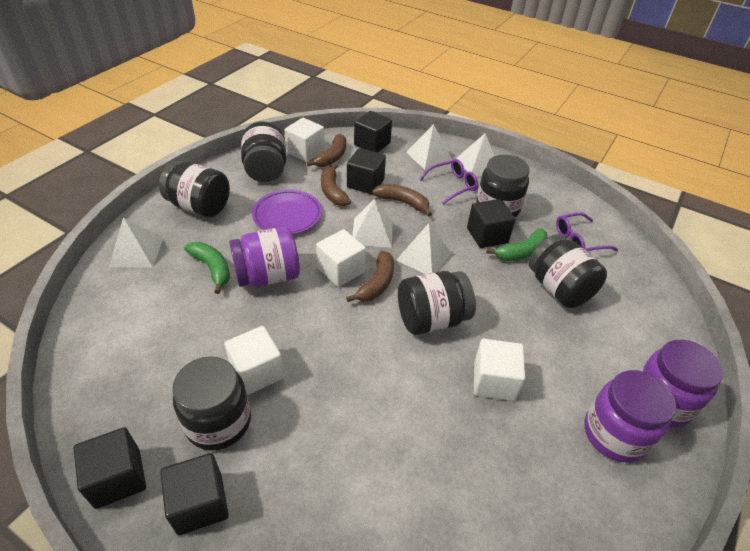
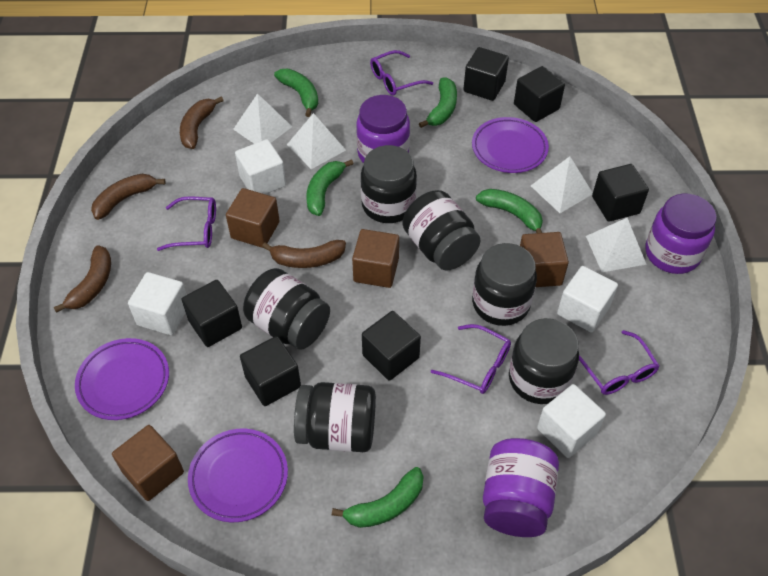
black cube: 5 -> 6
brown cube: 0 -> 4
green banana: 2 -> 5
purple glasses: 2 -> 4
purple plate: 1 -> 3
white pyramid: 5 -> 4

